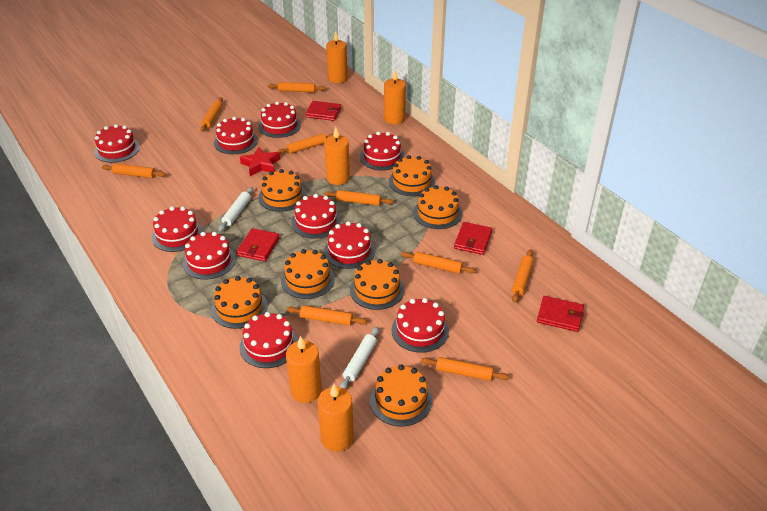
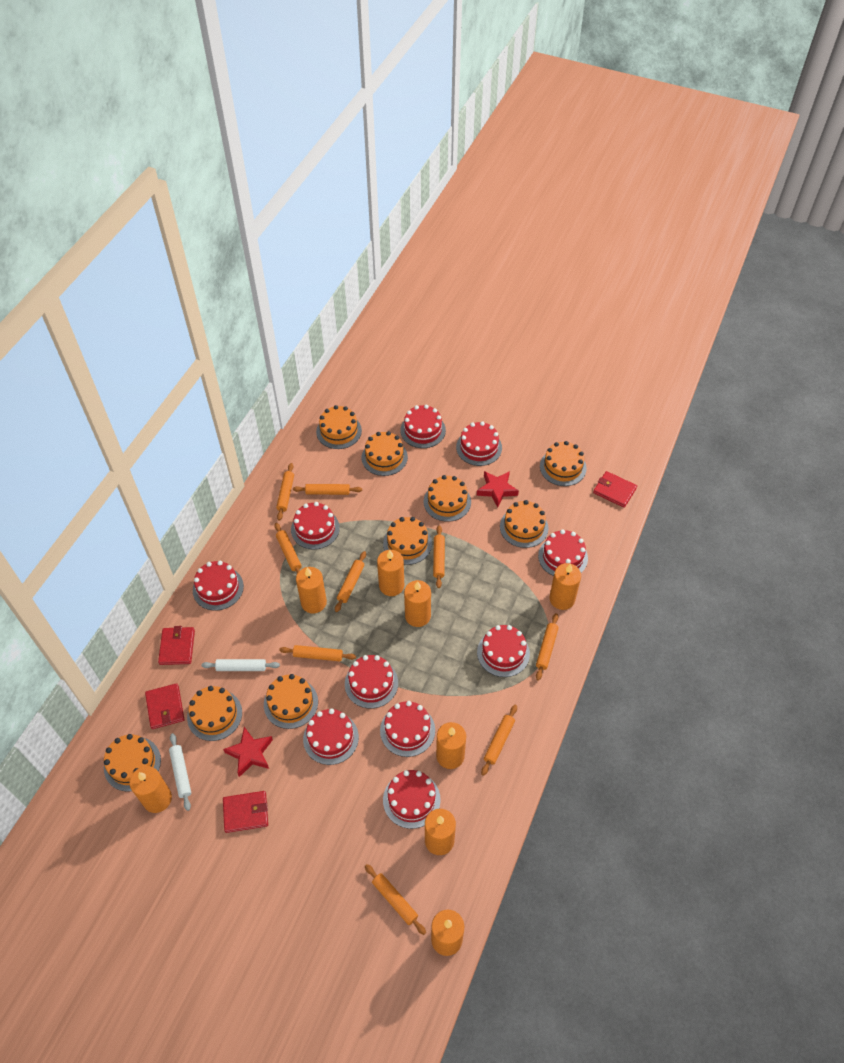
orange cake: 7 -> 9
orange candle: 5 -> 8
red star: 1 -> 2

